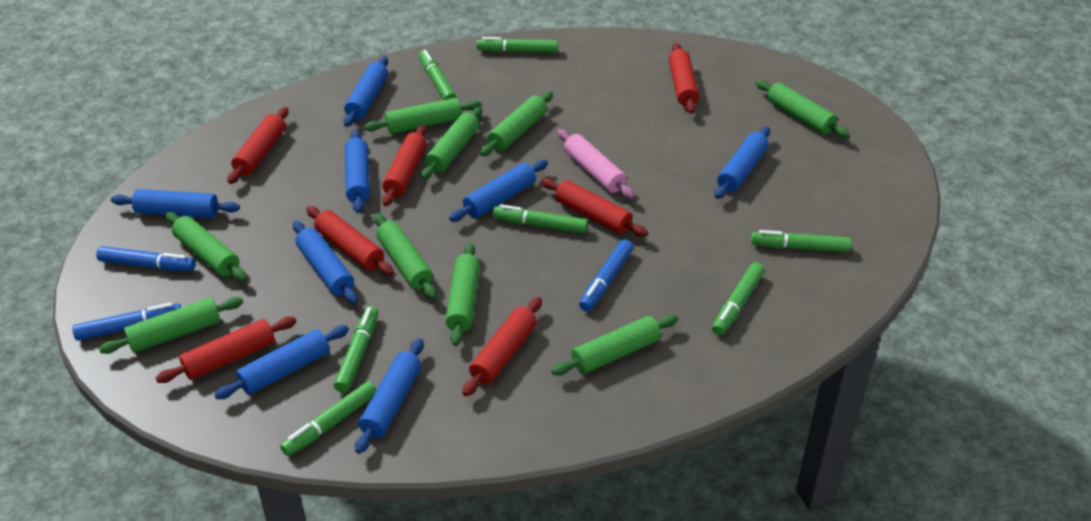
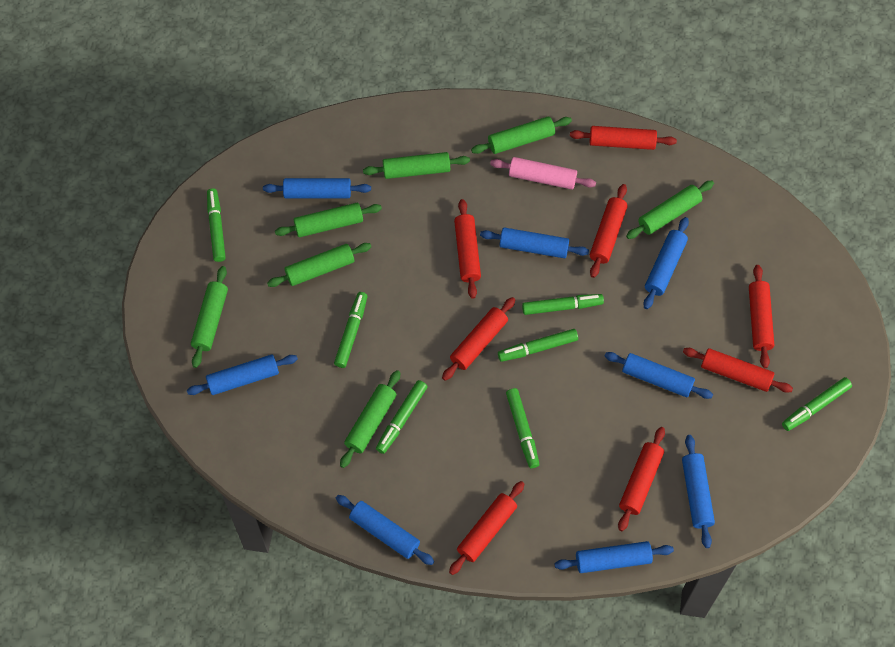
blue marker: 3 -> 0
green rolling pin: 9 -> 7
red rolling pin: 7 -> 8

